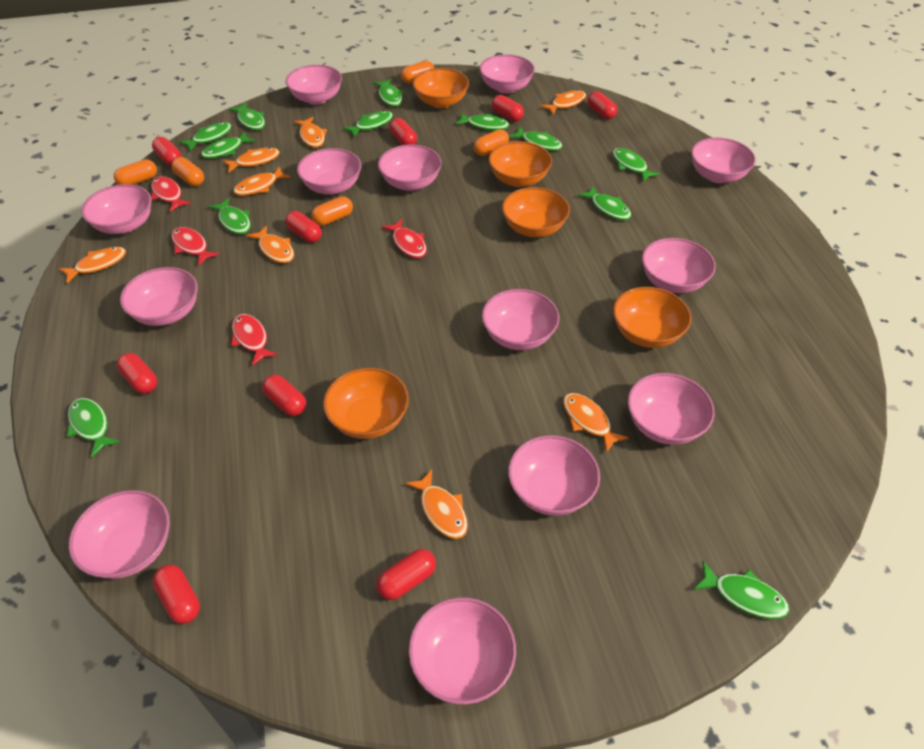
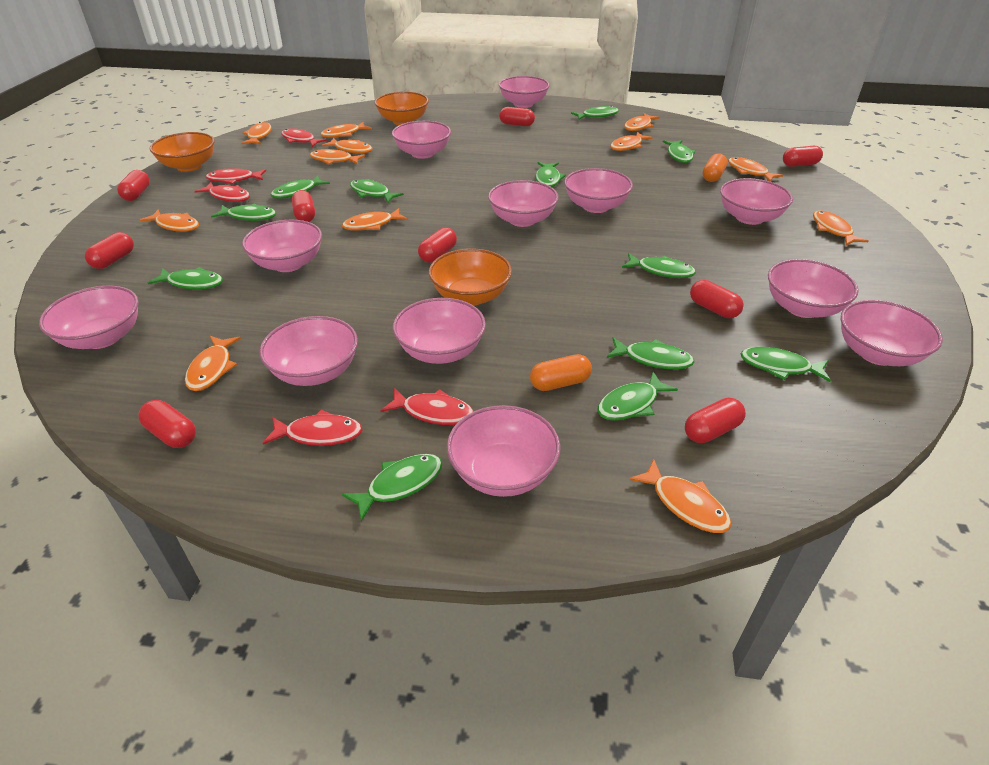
orange bowl: 5 -> 3
orange capsule: 5 -> 2
orange fish: 8 -> 12
pink bowl: 13 -> 12
red fish: 4 -> 5

